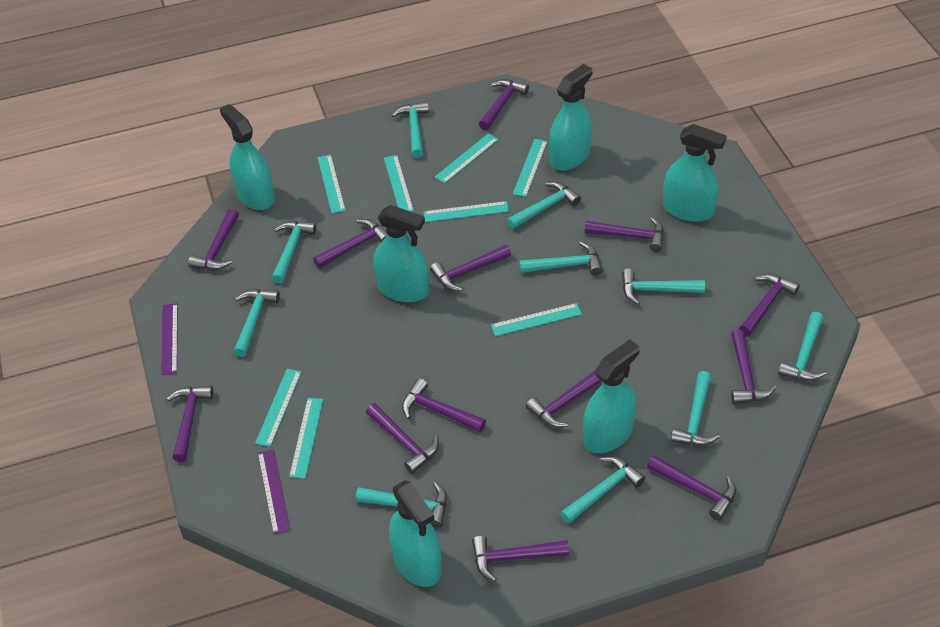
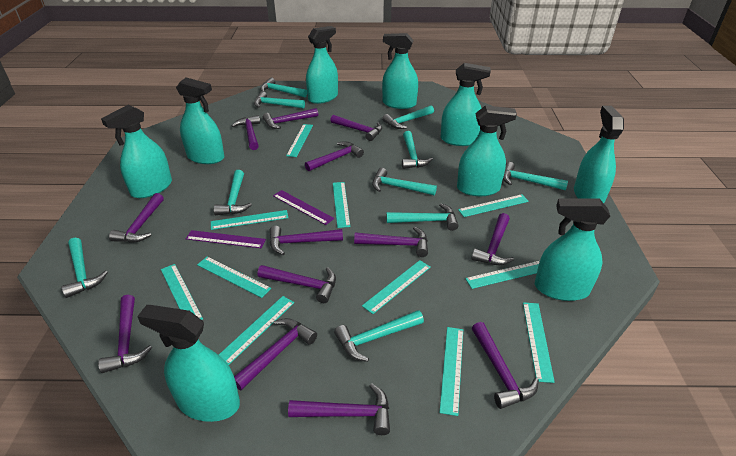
turquoise ruler: 8 -> 11
turquoise spray bottle: 6 -> 9

